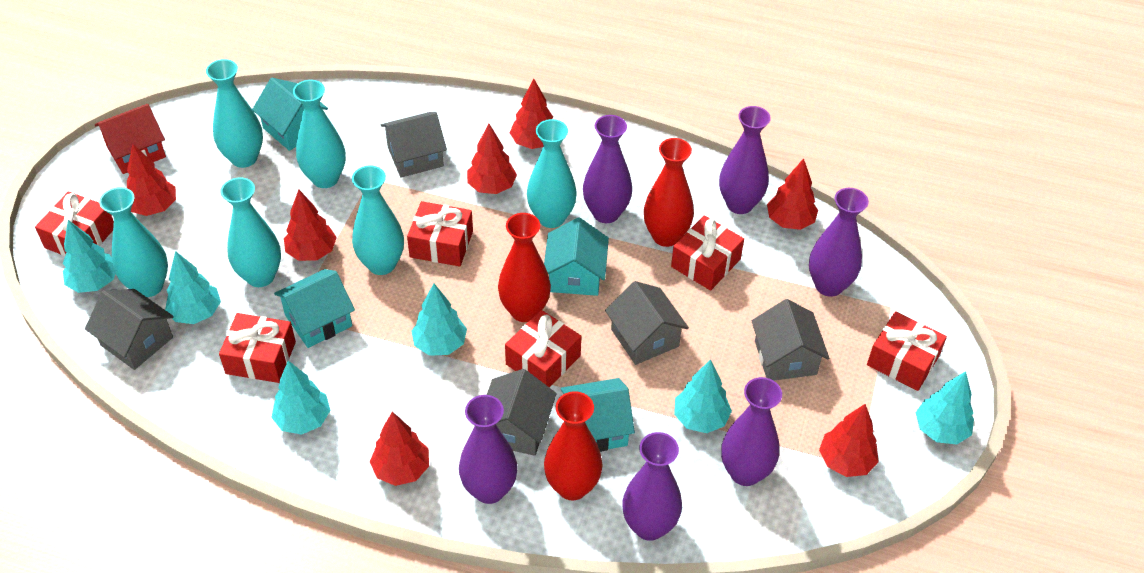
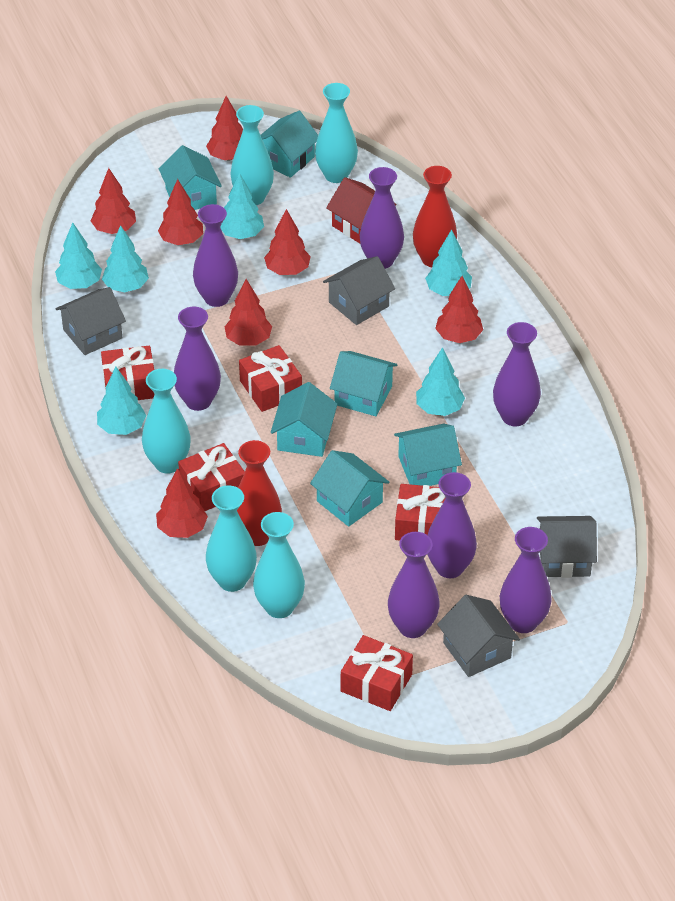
grey house: 5 -> 4
purple vase: 6 -> 7
red gift: 6 -> 5
red vase: 3 -> 2
turquoise house: 4 -> 6
turquoise vase: 6 -> 5

